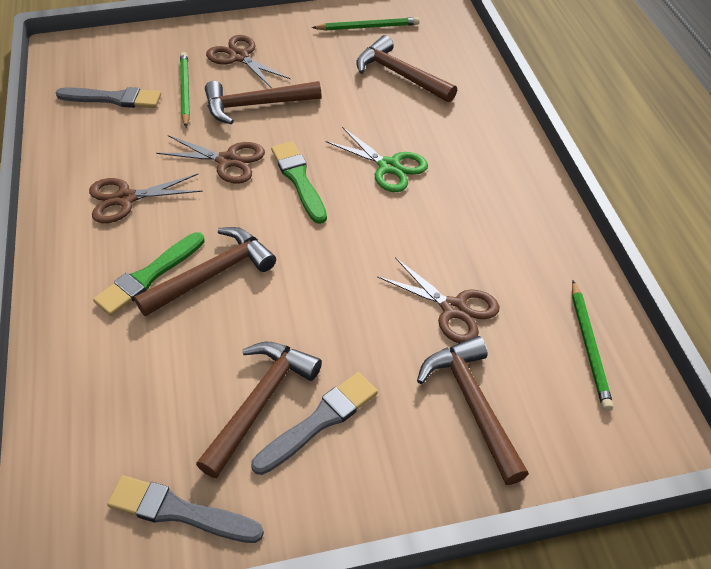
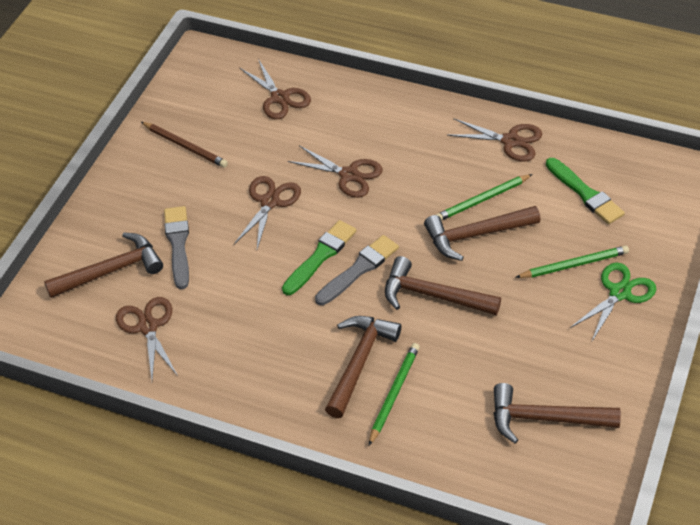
brown pencil: 0 -> 1
brown scissors: 4 -> 5
grey brush: 3 -> 2

